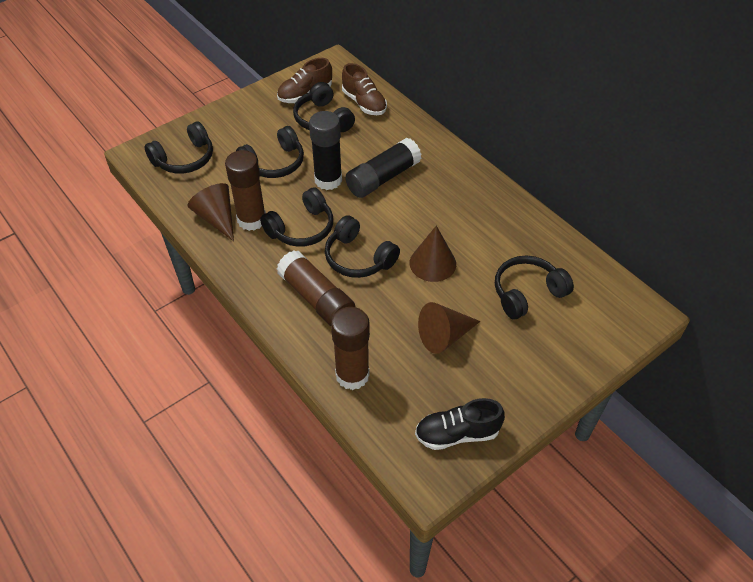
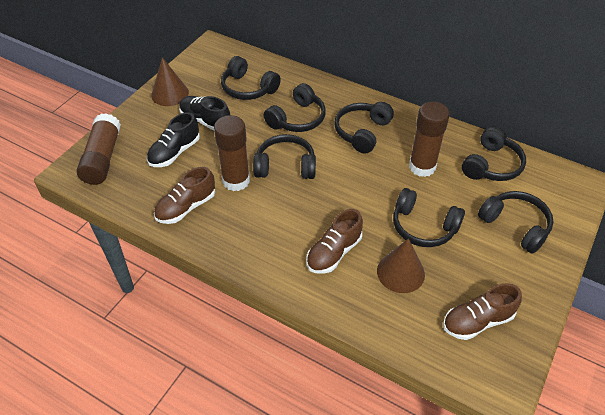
black glue stick: 2 -> 0
black headphones: 6 -> 7
black shoe: 1 -> 2
brown cone: 3 -> 2
brown shoe: 2 -> 3

